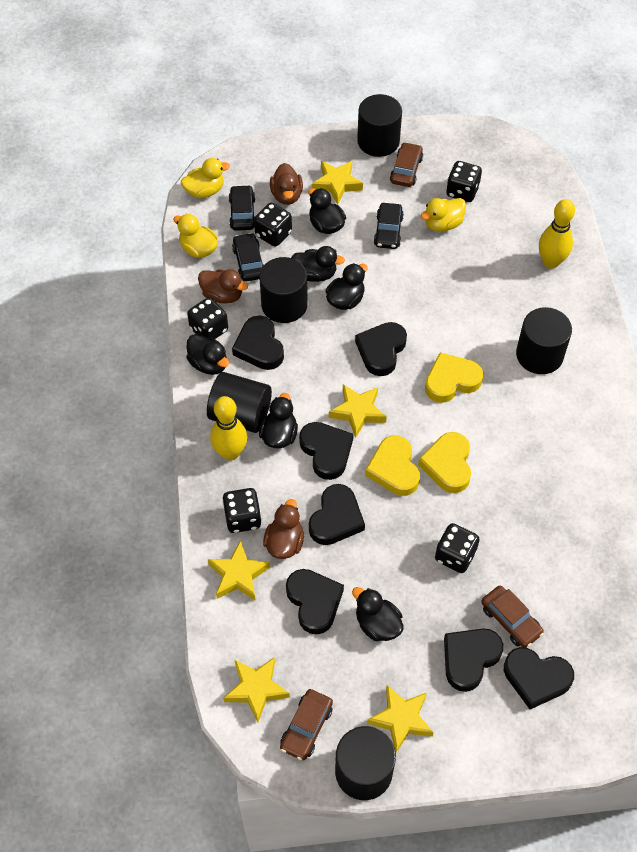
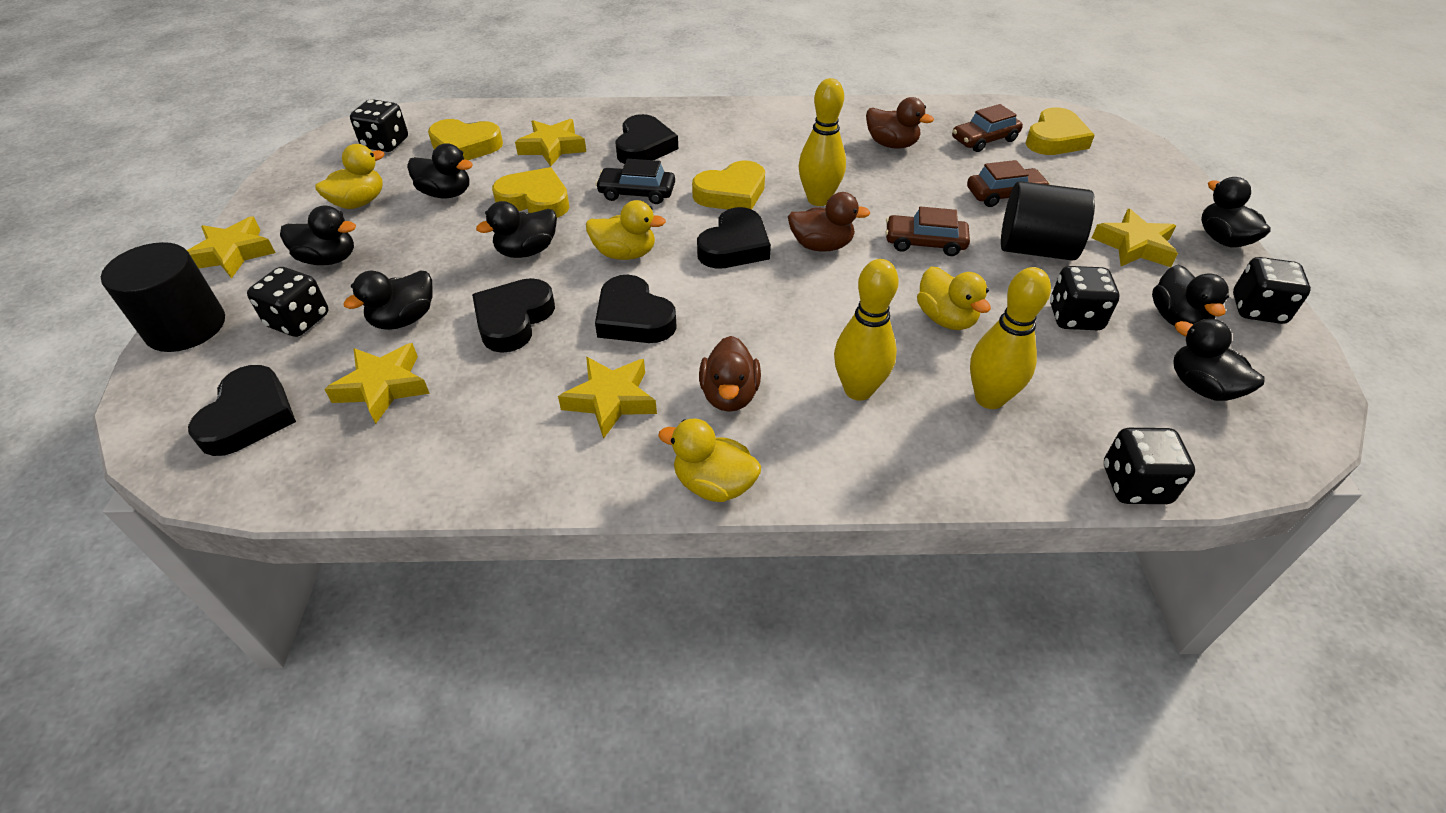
black car: 3 -> 1
black cylinder: 5 -> 2
black duck: 6 -> 7
black heart: 7 -> 5
yellow bowling pin: 2 -> 3
yellow duck: 3 -> 4
yellow heart: 3 -> 4

